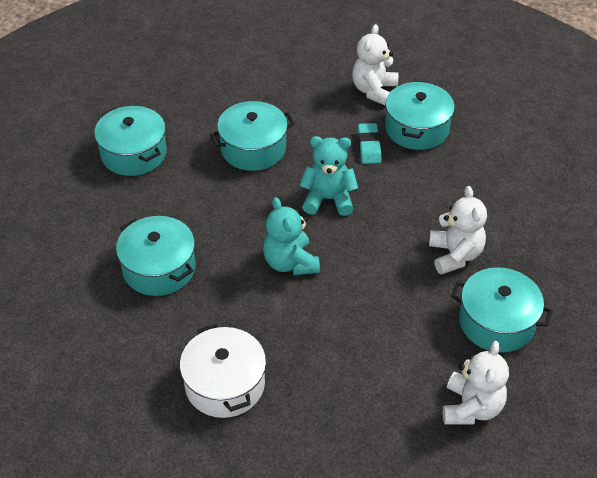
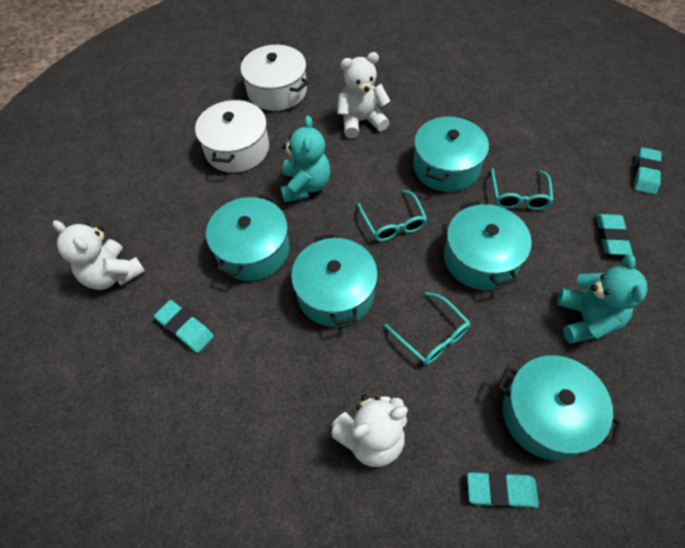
turquoise eraser: 1 -> 4
turquoise glasses: 0 -> 3
white pot: 1 -> 2

